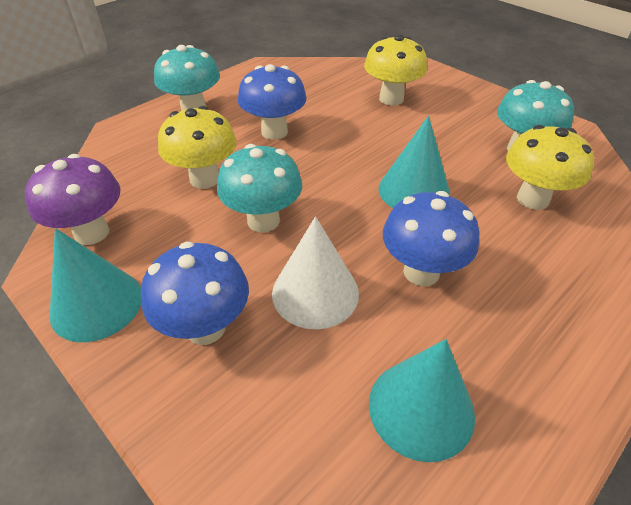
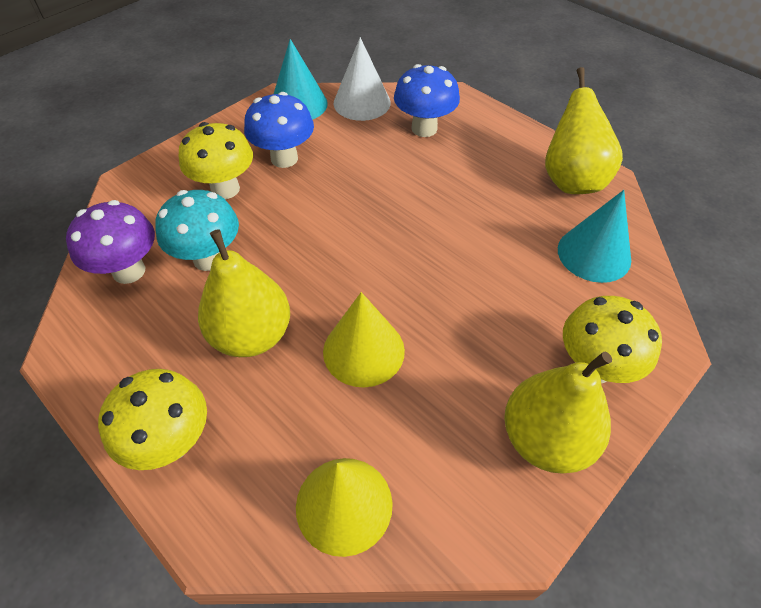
blue mushroom: 3 -> 2
turquoise cone: 3 -> 2
turquoise mushroom: 3 -> 1
yellow cone: 0 -> 2
yellow pear: 0 -> 3

